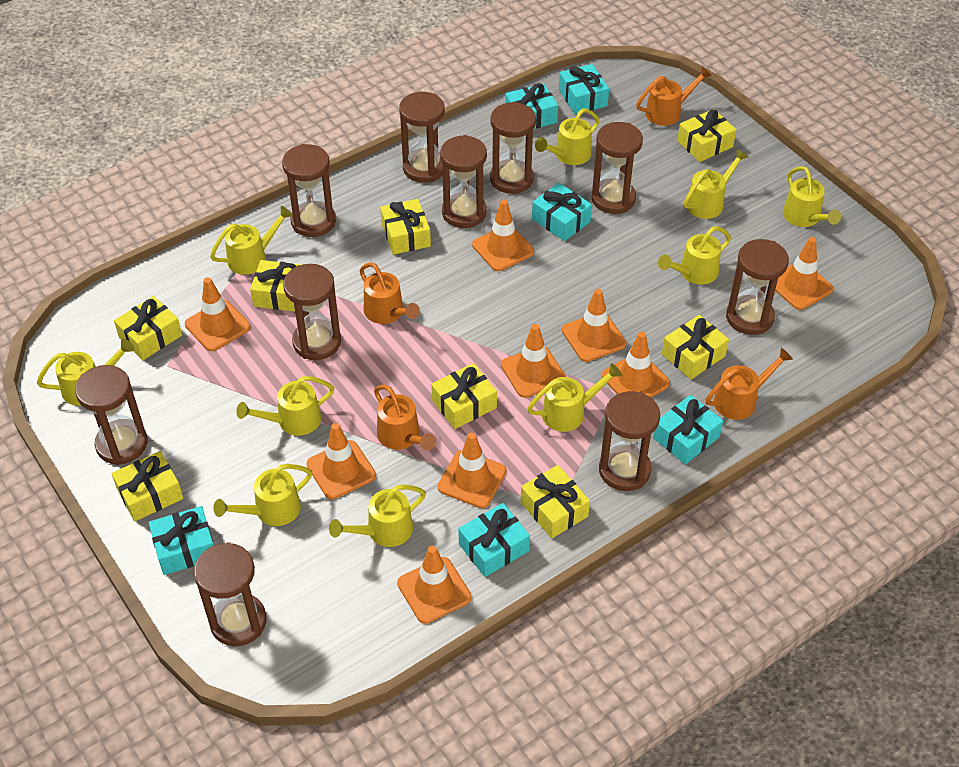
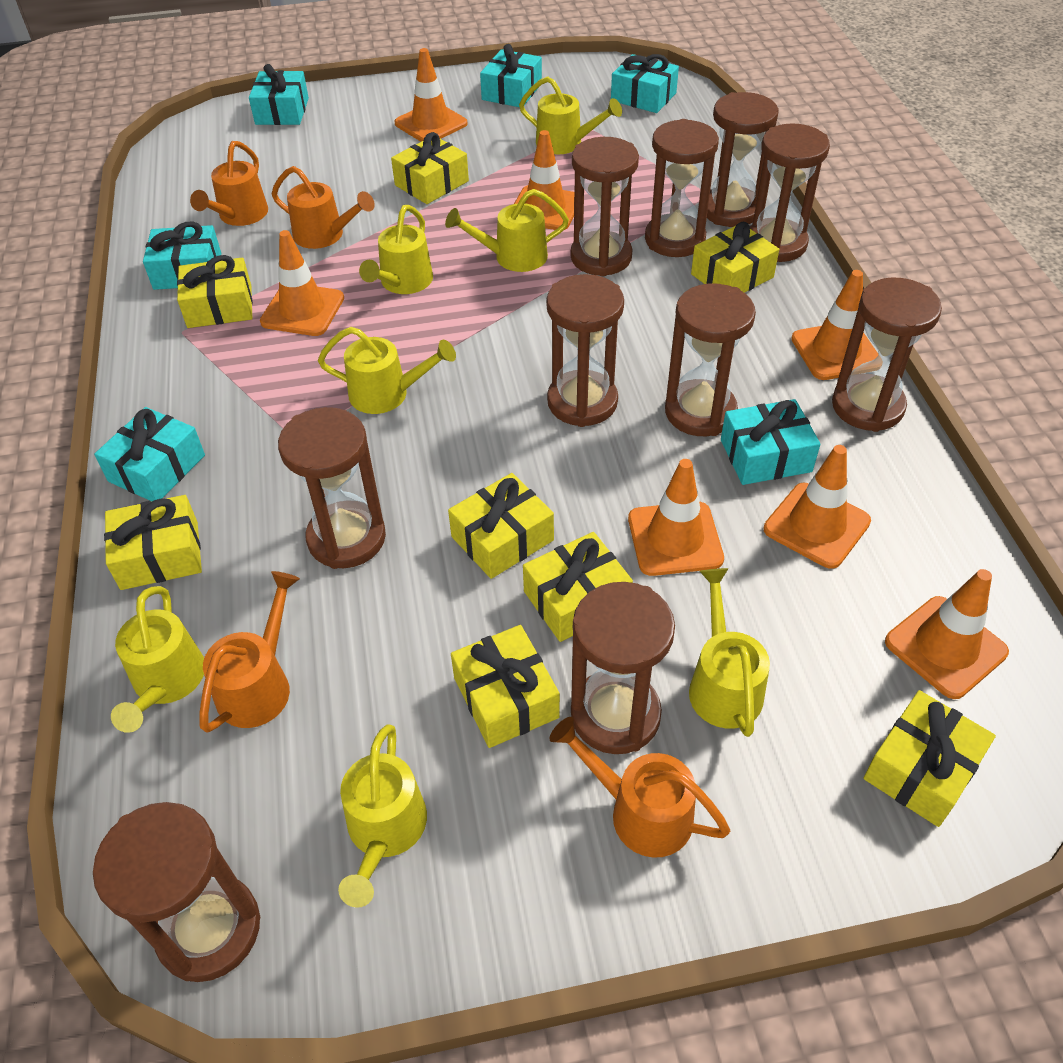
orange traffic cone: 9 -> 7
yellow watering can: 10 -> 7

